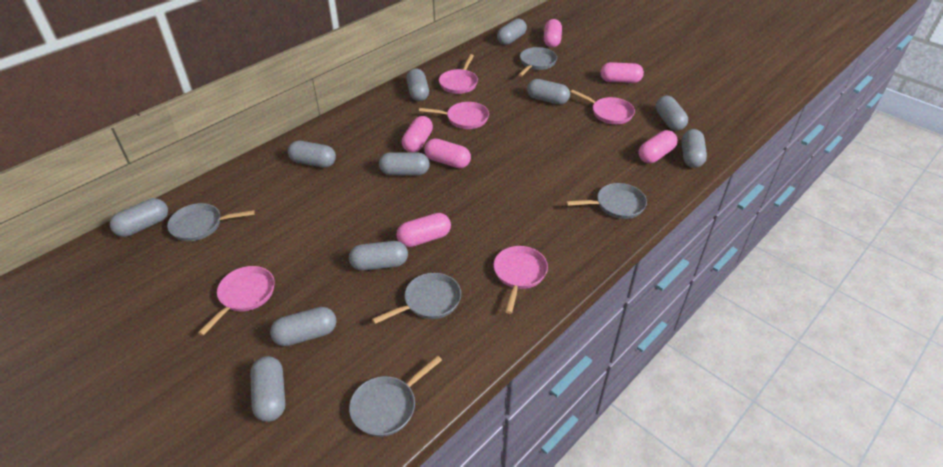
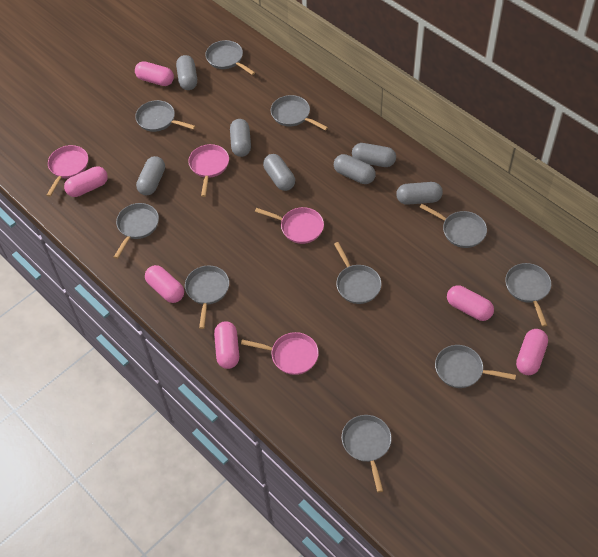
grey capsule: 11 -> 7
grey pan: 5 -> 10
pink pan: 5 -> 4

